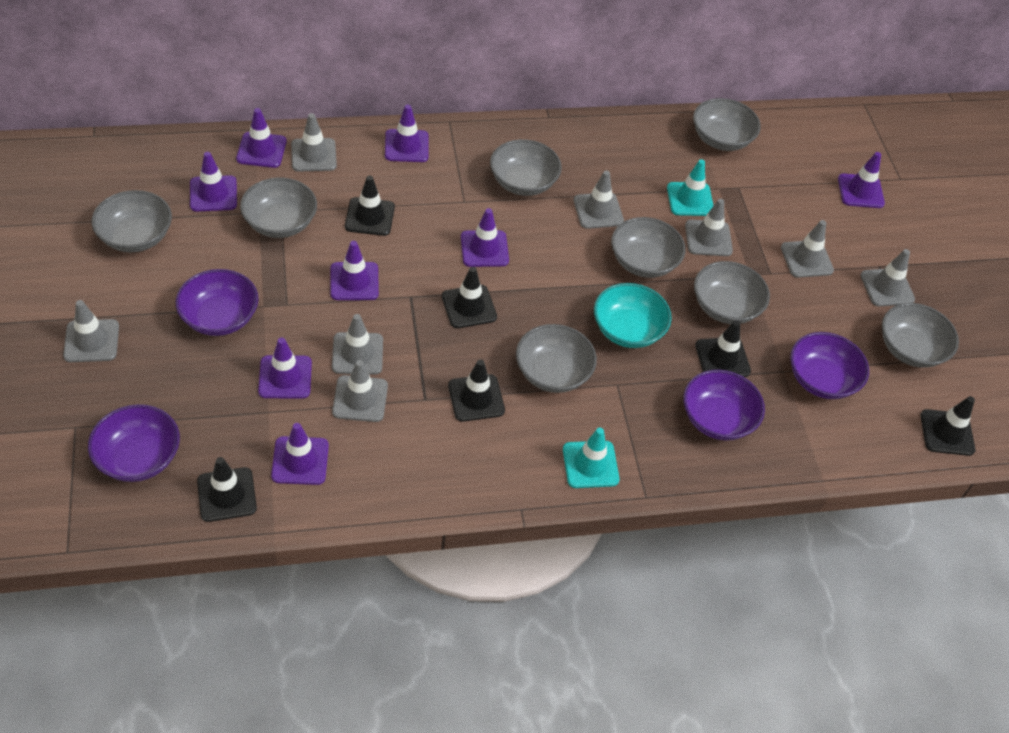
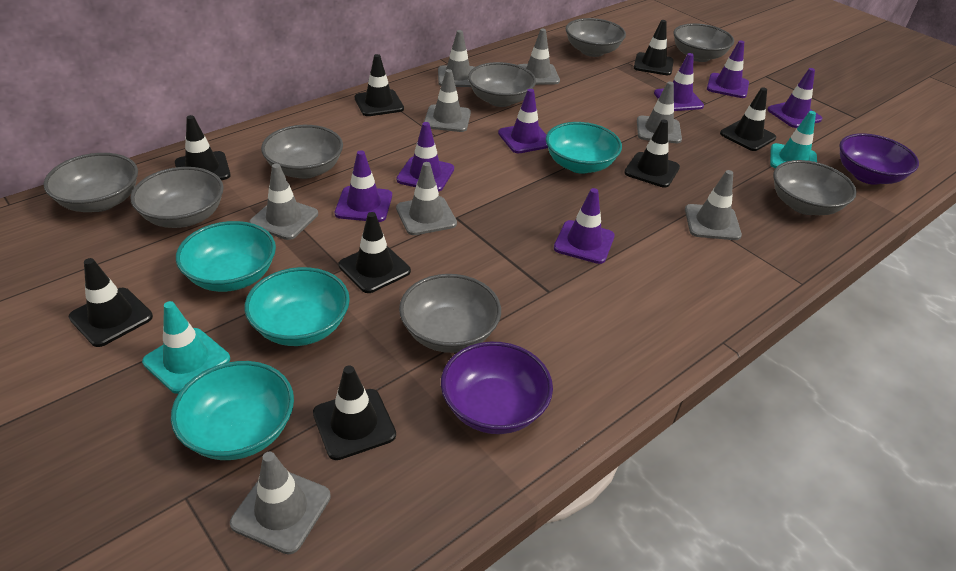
black traffic cone: 6 -> 8
purple bowl: 4 -> 2
purple traffic cone: 8 -> 7
turquoise bowl: 1 -> 4

